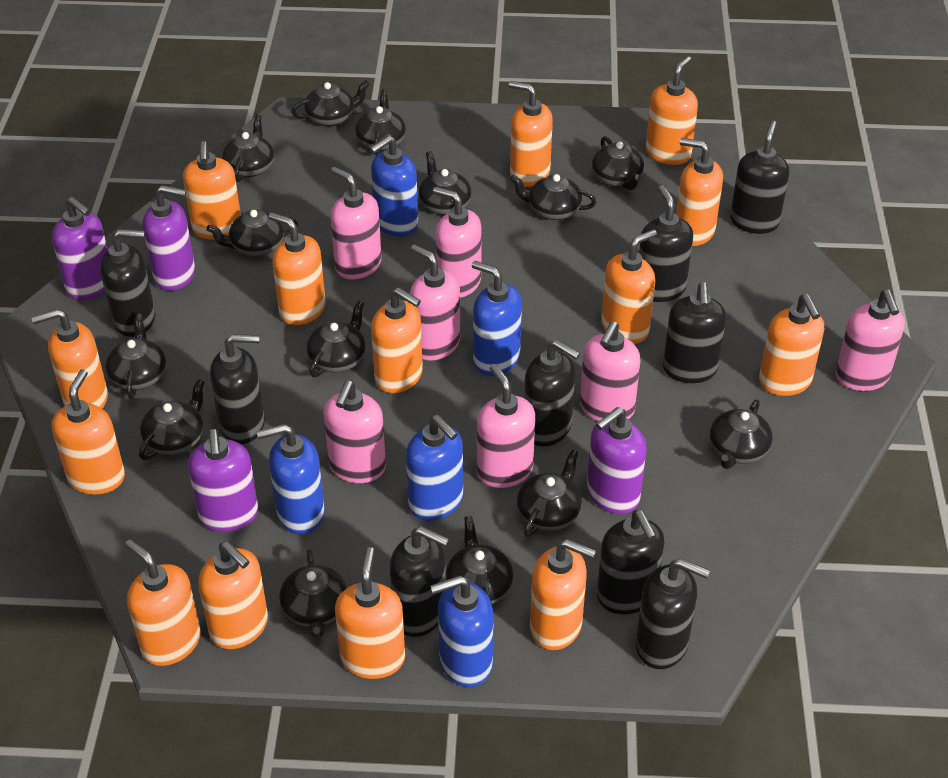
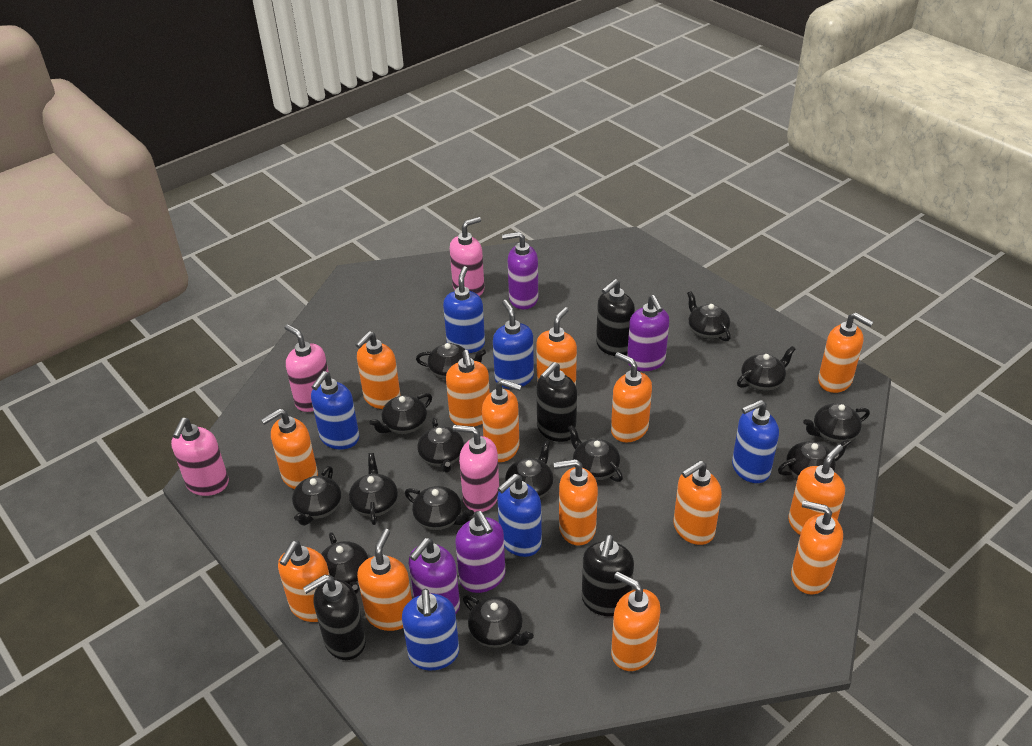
black soap dispenser: 9 -> 4
blue soap dispenser: 5 -> 6
pink soap dispenser: 7 -> 4

